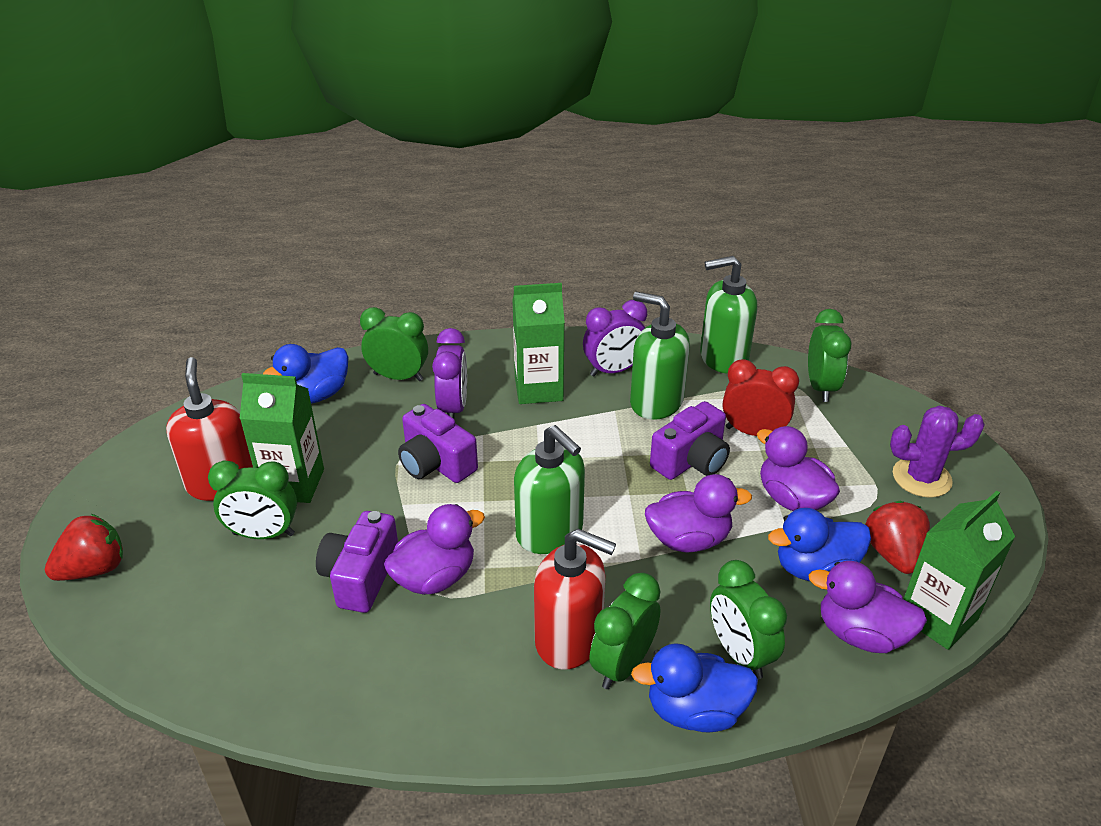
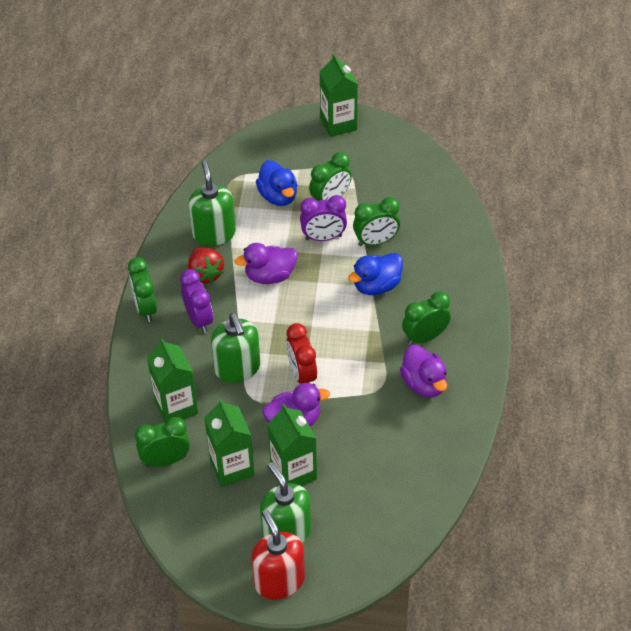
blue duck: 3 -> 2
green carton: 3 -> 4
purple cactus: 1 -> 0
purple camera: 3 -> 0
purple duck: 4 -> 3
red soap dispenser: 2 -> 1
red strawberry: 2 -> 1

